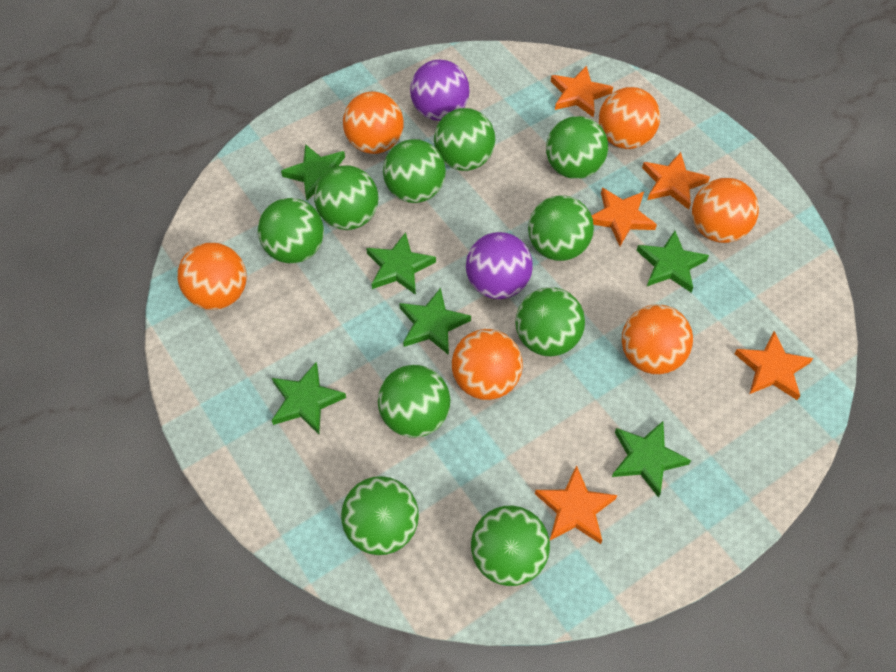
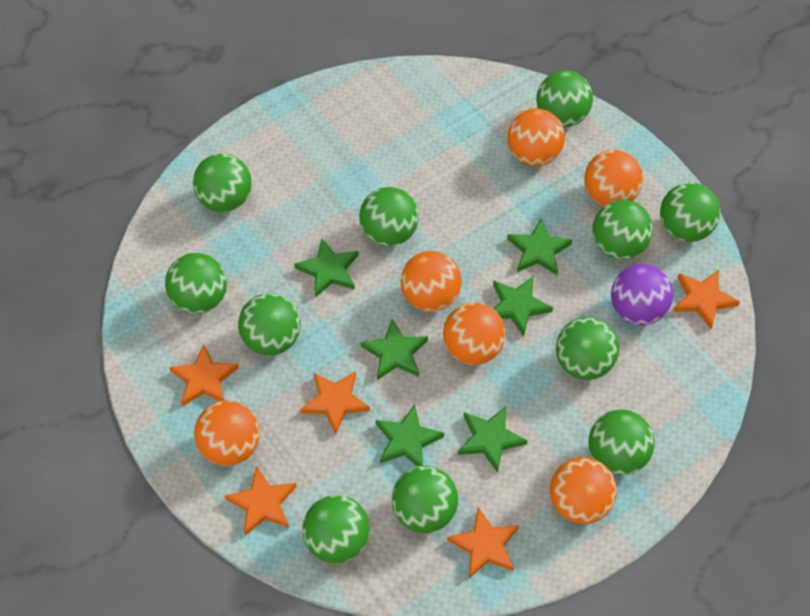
green ball: 10 -> 11
purple ball: 2 -> 1

